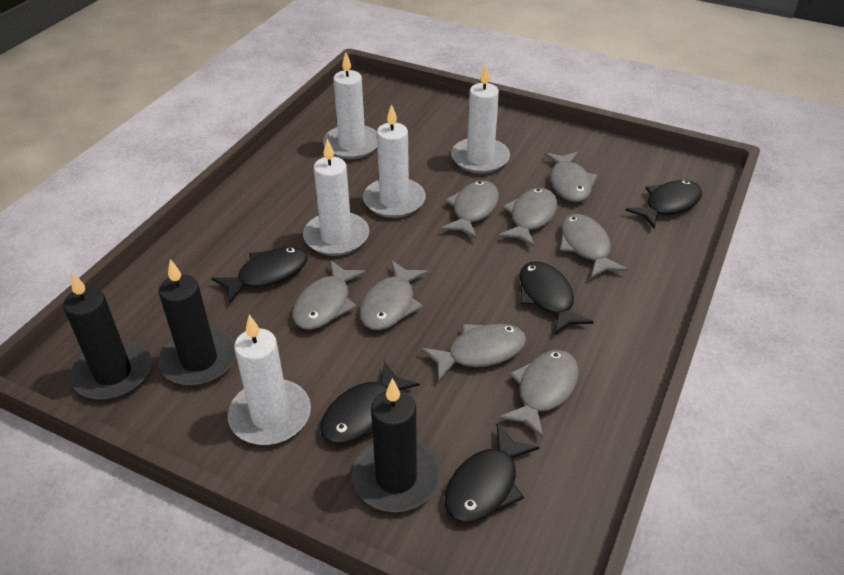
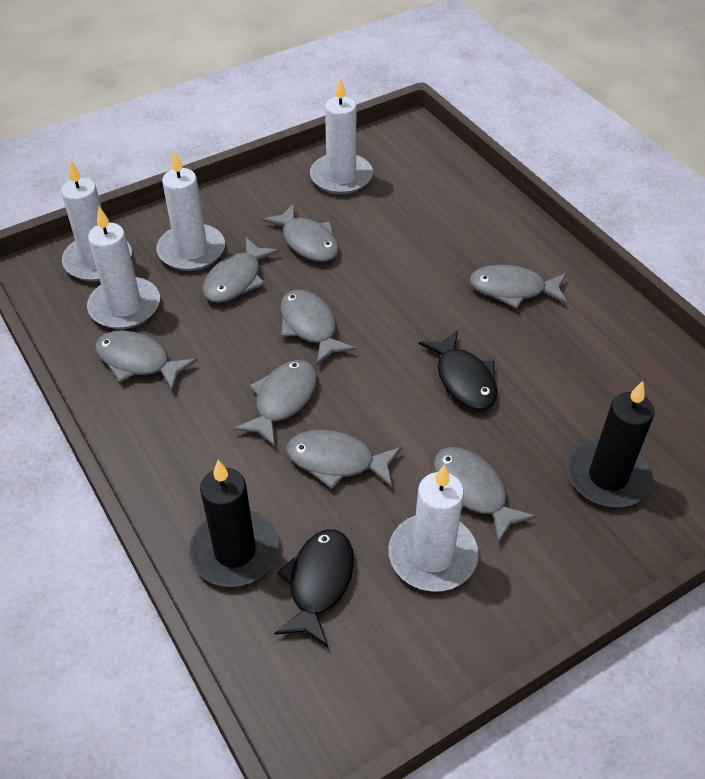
black candle: 3 -> 2
black fish: 5 -> 2

